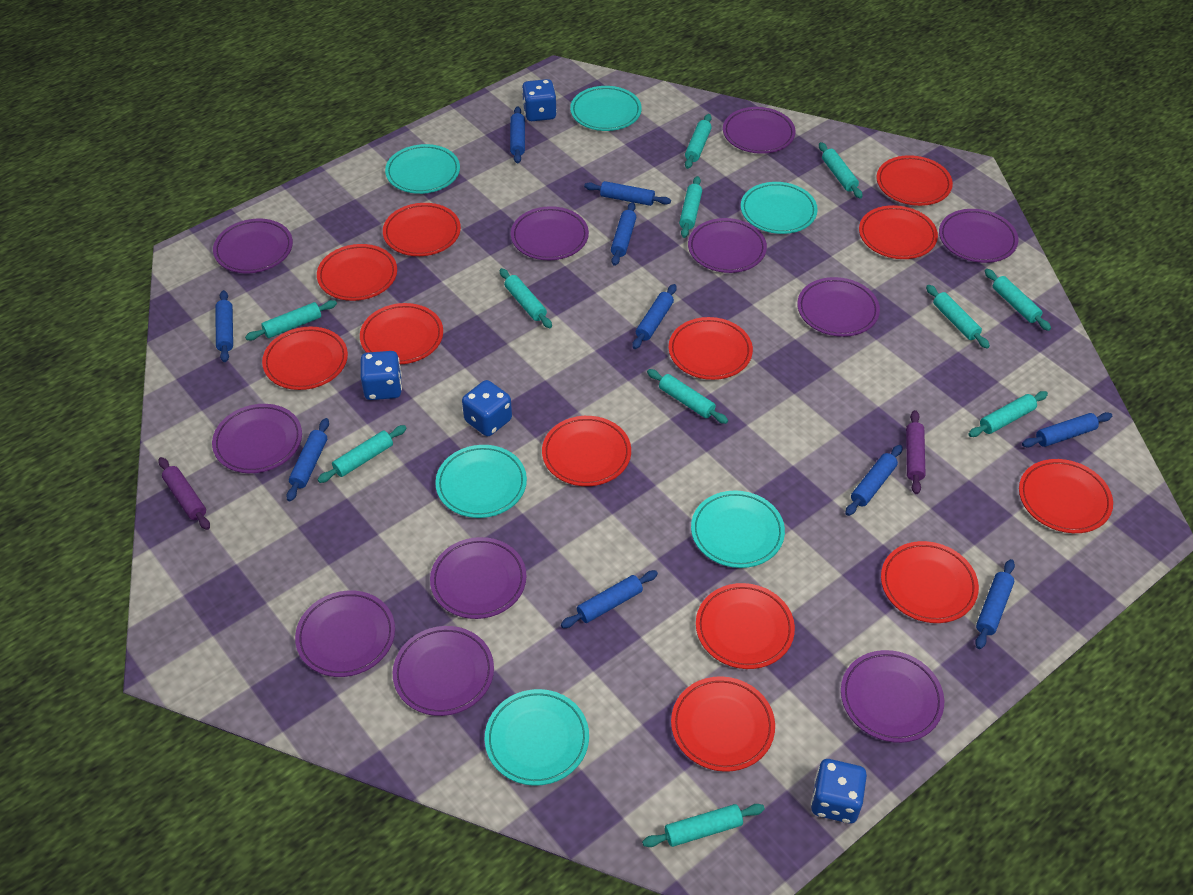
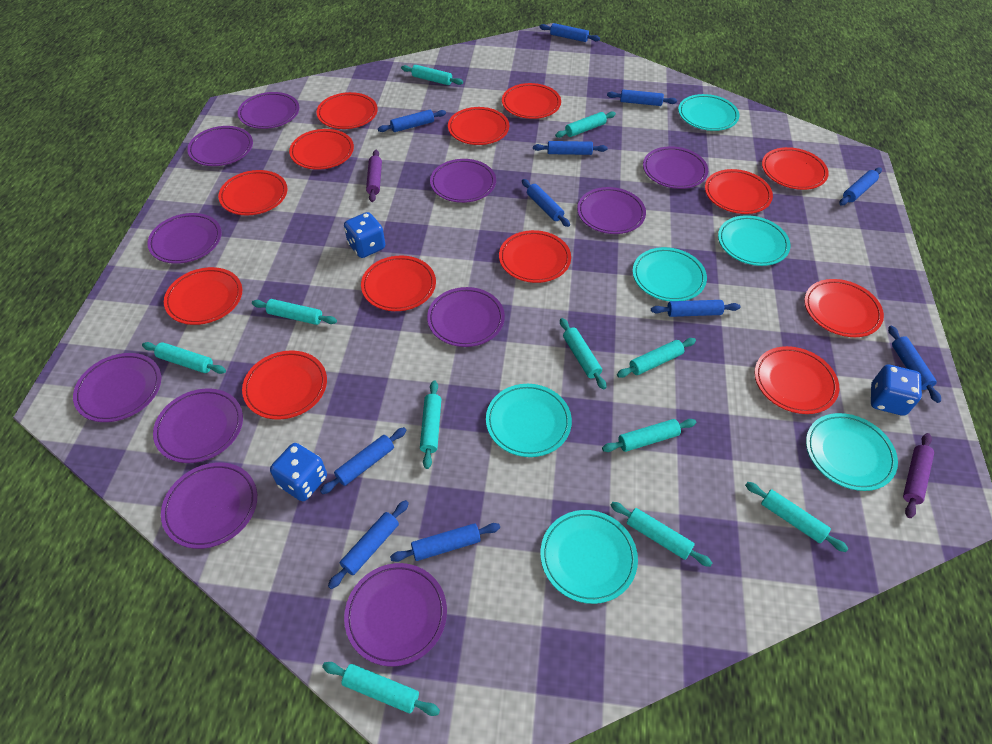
blue dice: 4 -> 3
blue rolling pin: 10 -> 11
red plate: 12 -> 13

